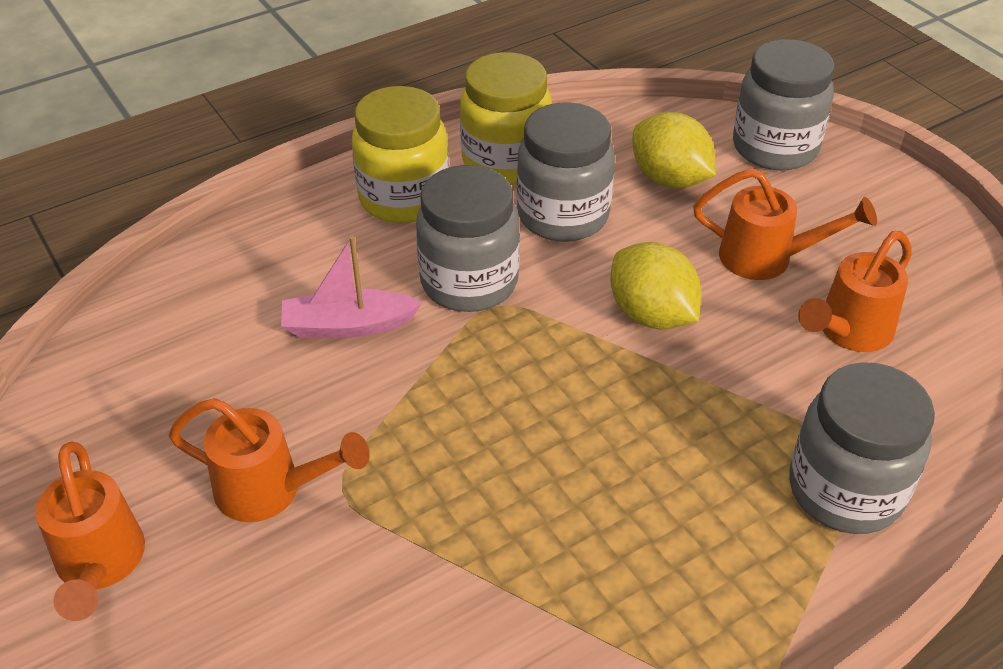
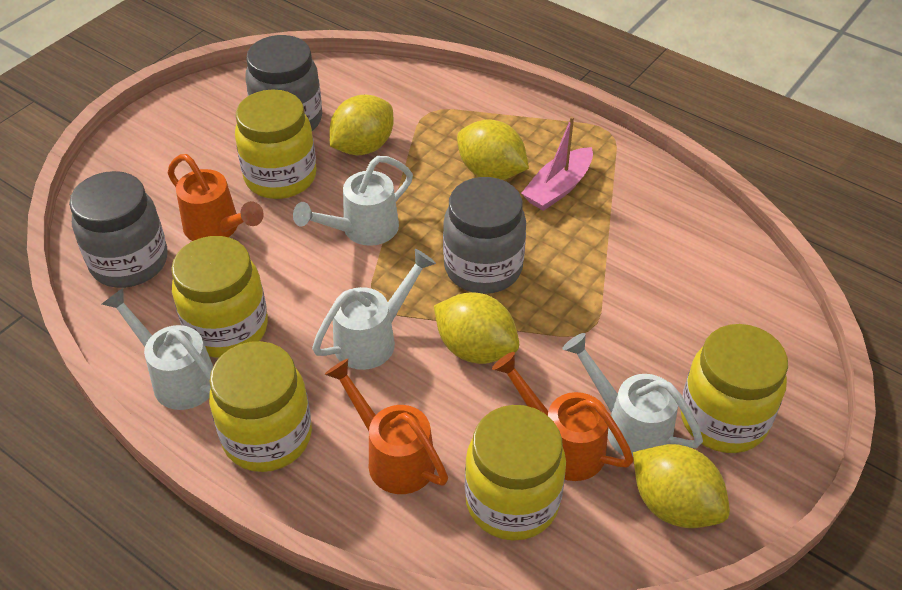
grey jar: 4 -> 3
orange watering can: 4 -> 3
white watering can: 0 -> 4
yellow jar: 2 -> 5
yellow lemon: 2 -> 4

